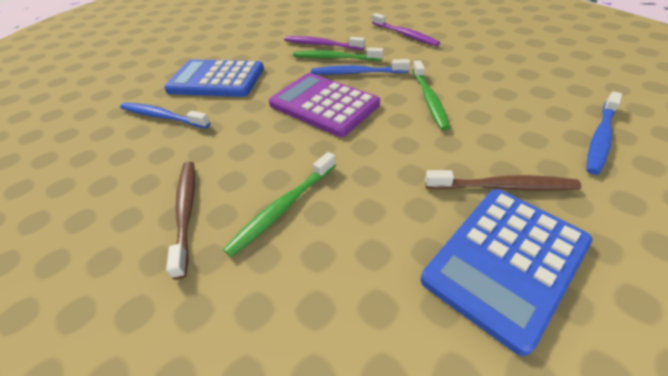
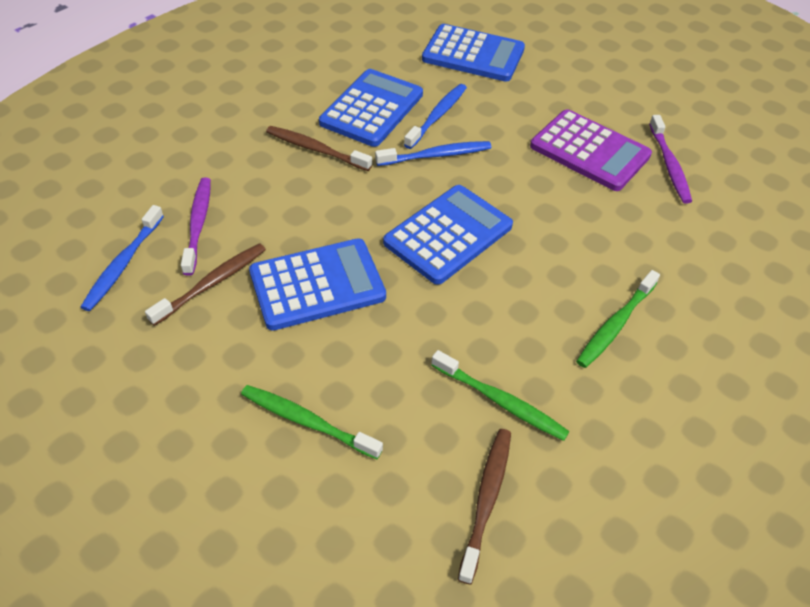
blue calculator: 2 -> 4
brown toothbrush: 2 -> 3

